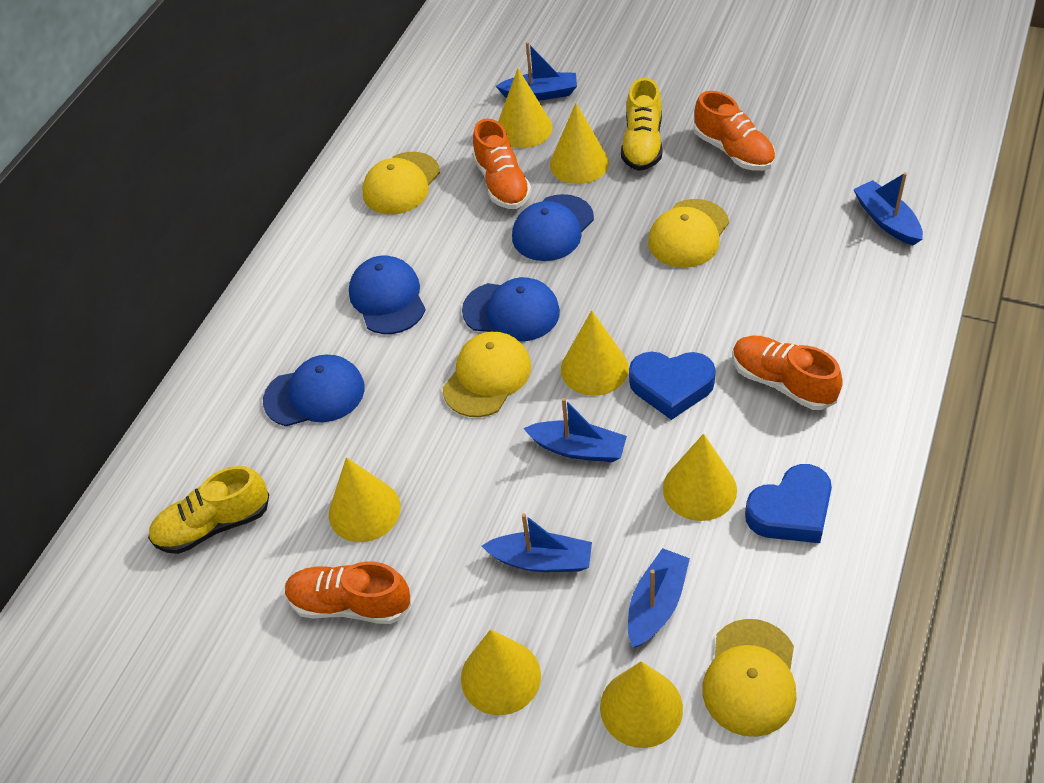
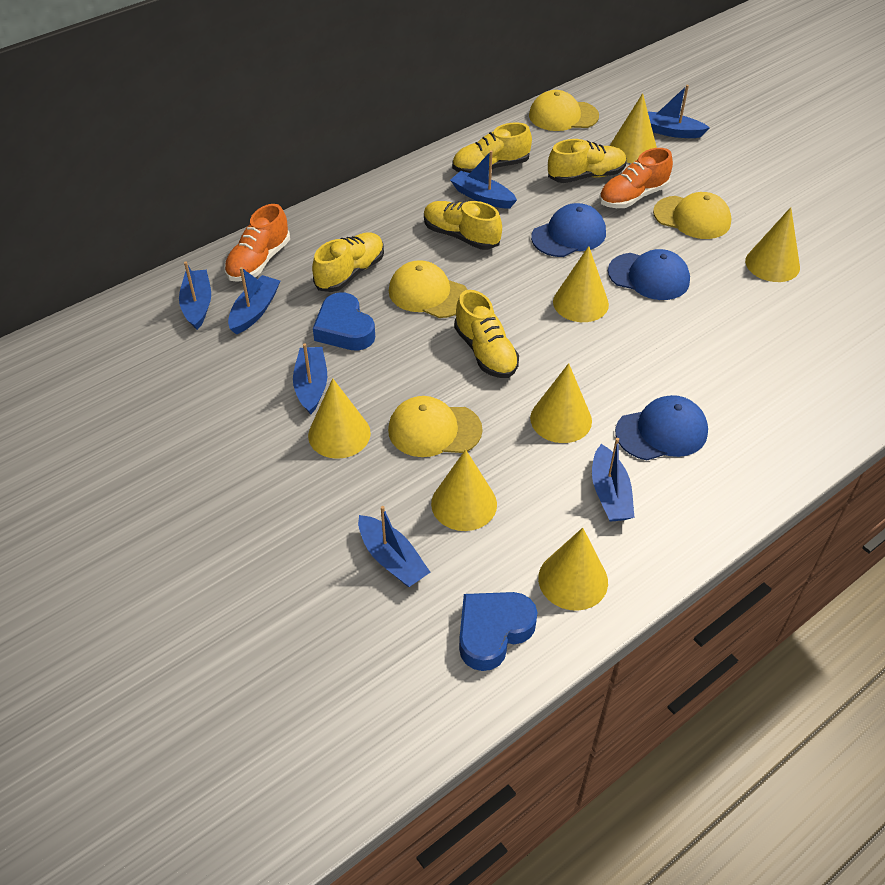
blue boat: 5 -> 7
blue cap: 4 -> 3
orange shoe: 4 -> 2
yellow shoe: 2 -> 5

